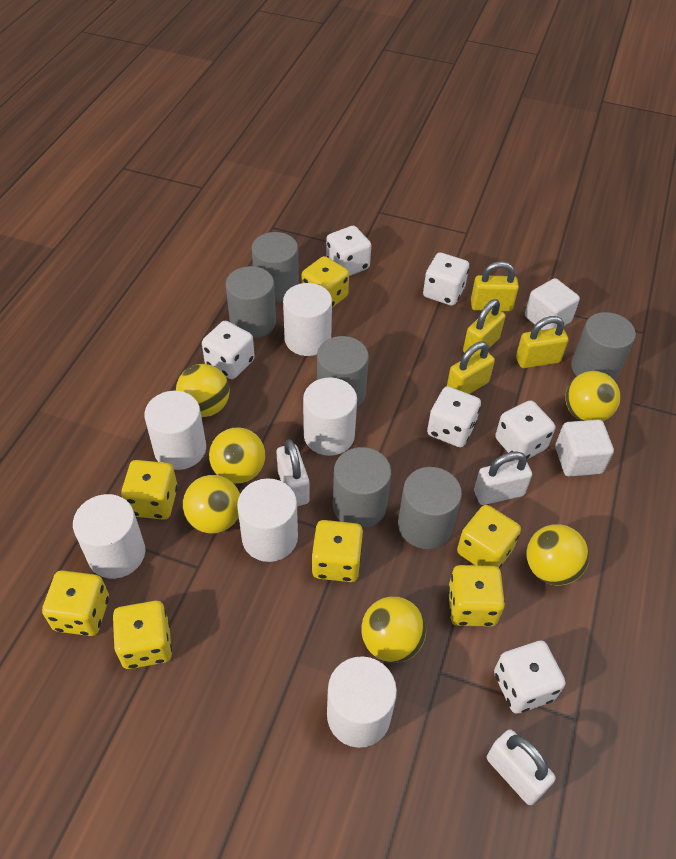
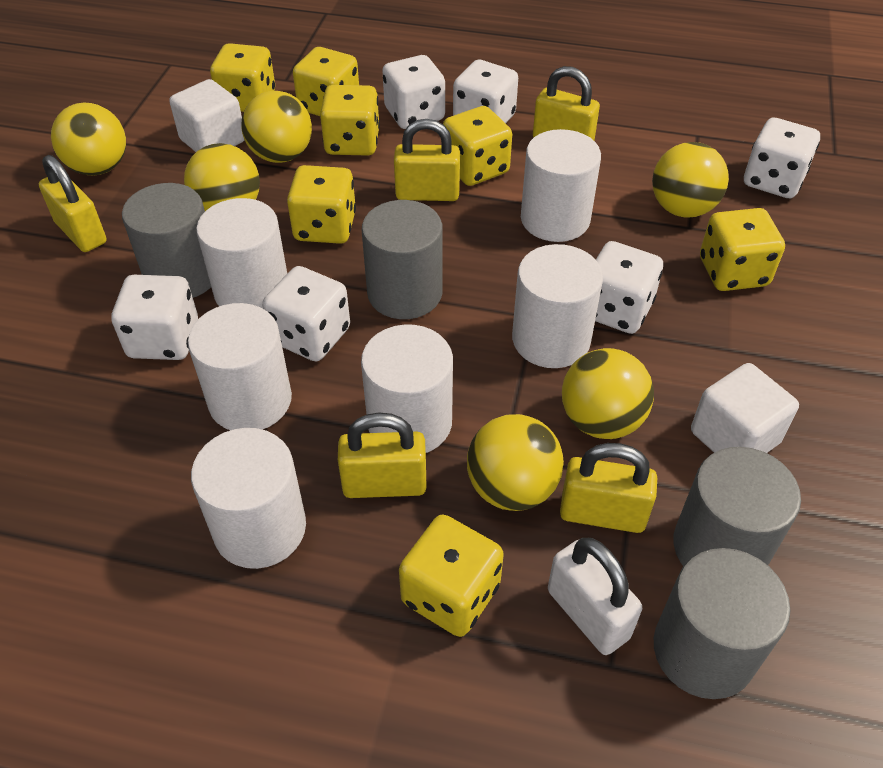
grey cylinder: 6 -> 4
white padlock: 3 -> 1
yellow padlock: 4 -> 5

